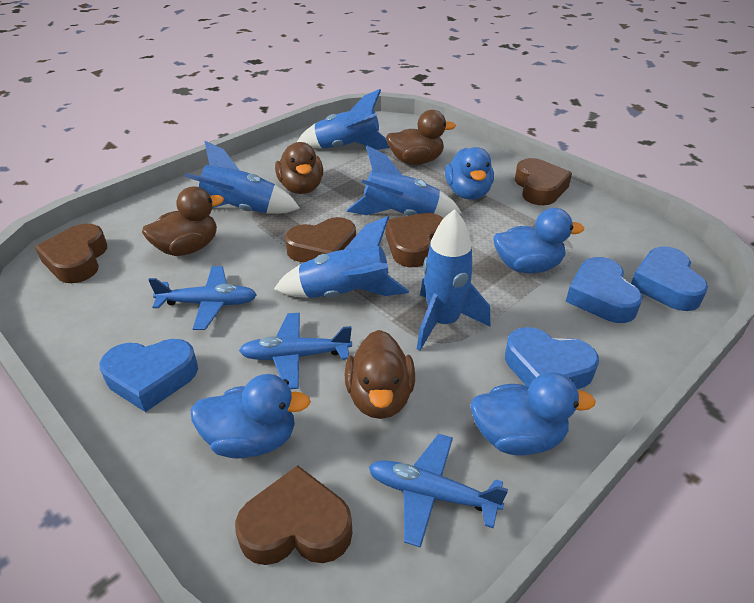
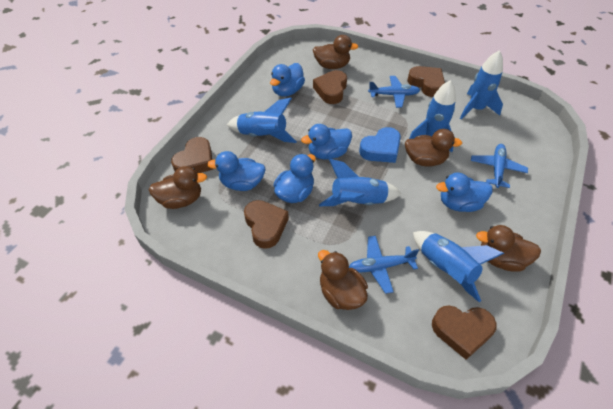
blue duck: 4 -> 5
blue heart: 4 -> 1
brown duck: 4 -> 5

